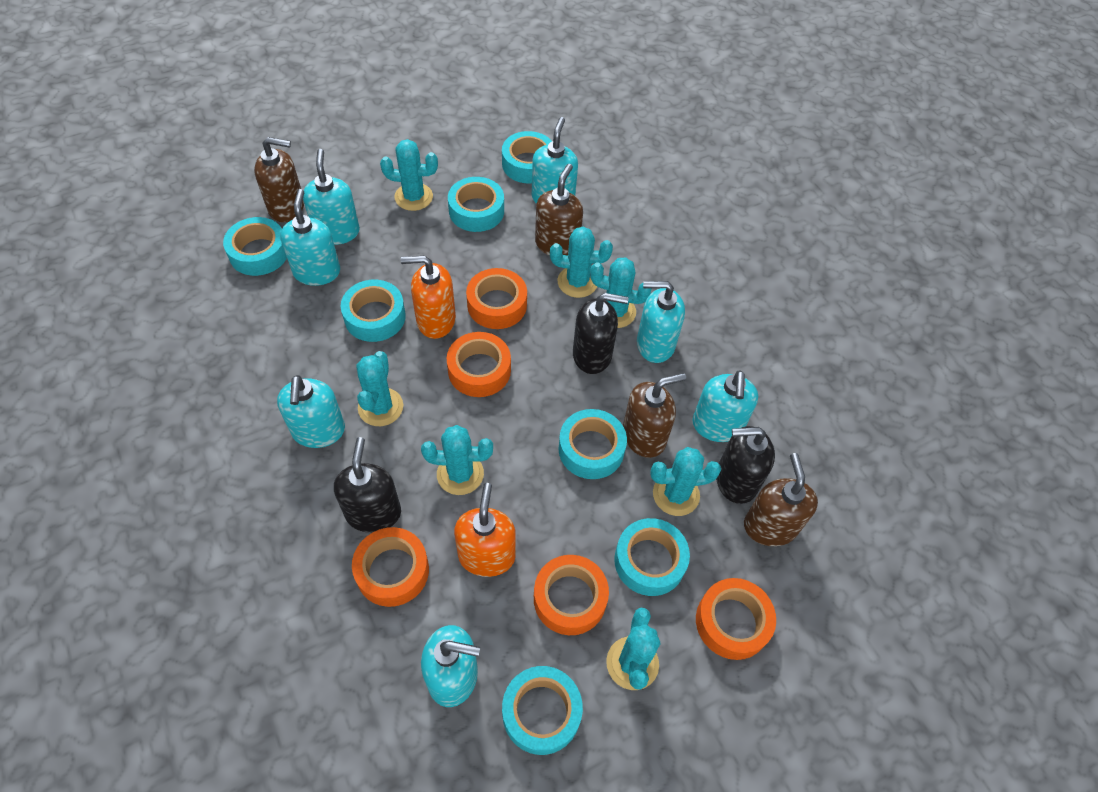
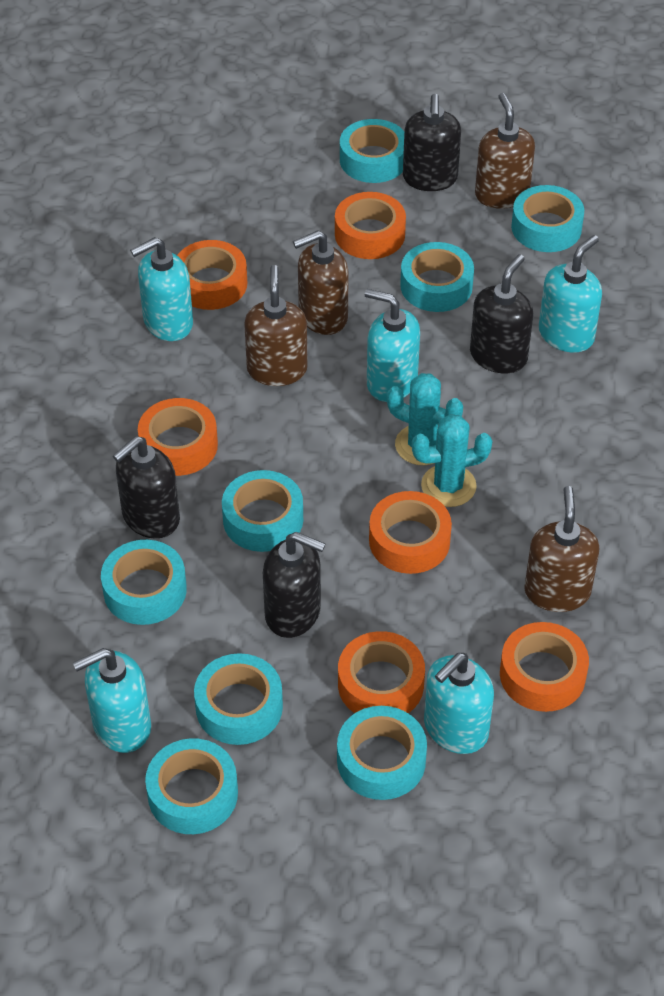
black soap dispenser: 3 -> 4
orange soap dispenser: 2 -> 0
orange tape: 5 -> 6
turquoise cactus: 7 -> 2
turquoise soap dispenser: 7 -> 5
turquoise tape: 7 -> 8

